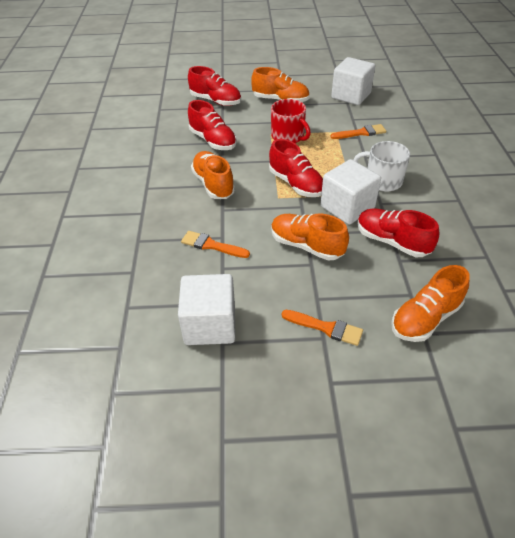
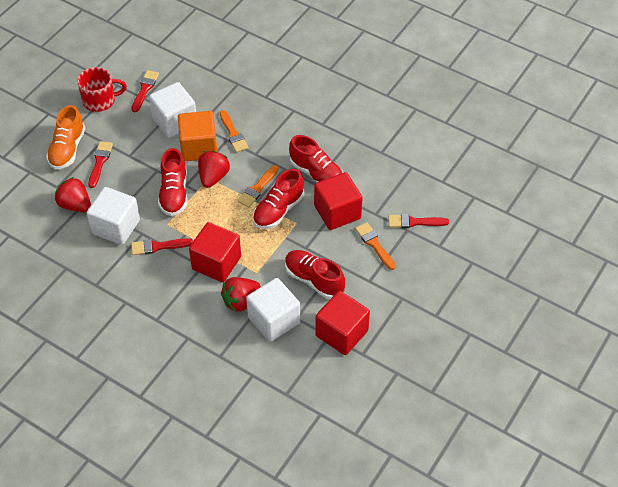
orange cube: 0 -> 1
orange shoe: 4 -> 1
red brush: 0 -> 4
red cube: 0 -> 3
red strawberry: 0 -> 3
white mug: 1 -> 0

